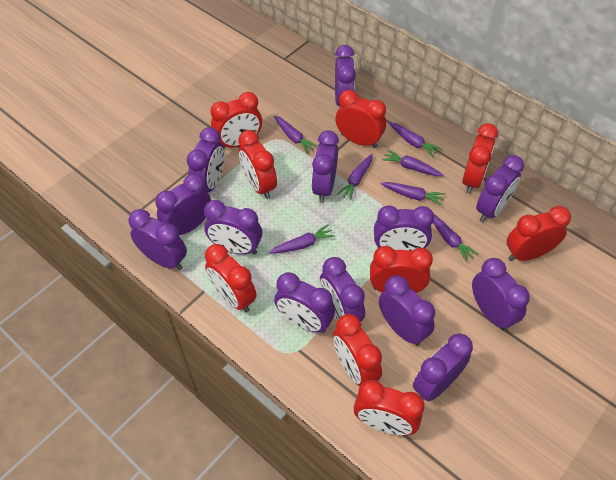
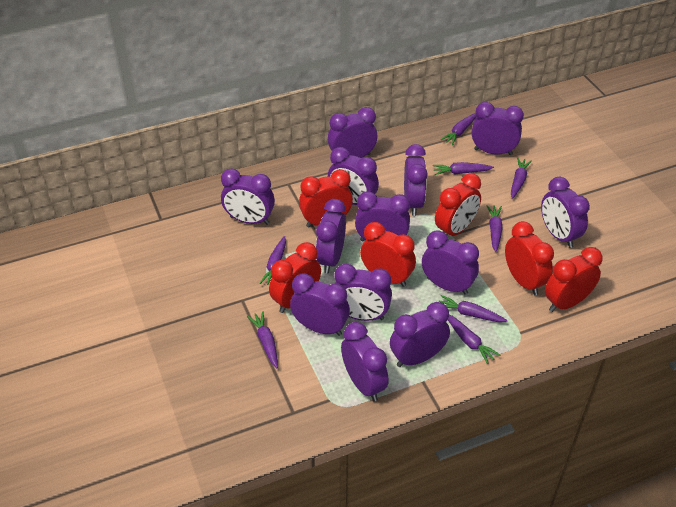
purple carrot: 7 -> 8
red clock: 9 -> 6

